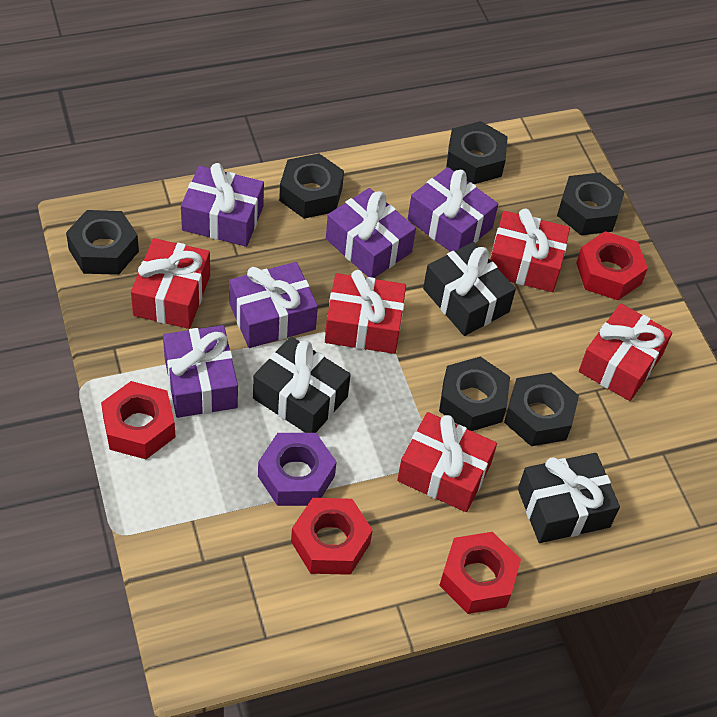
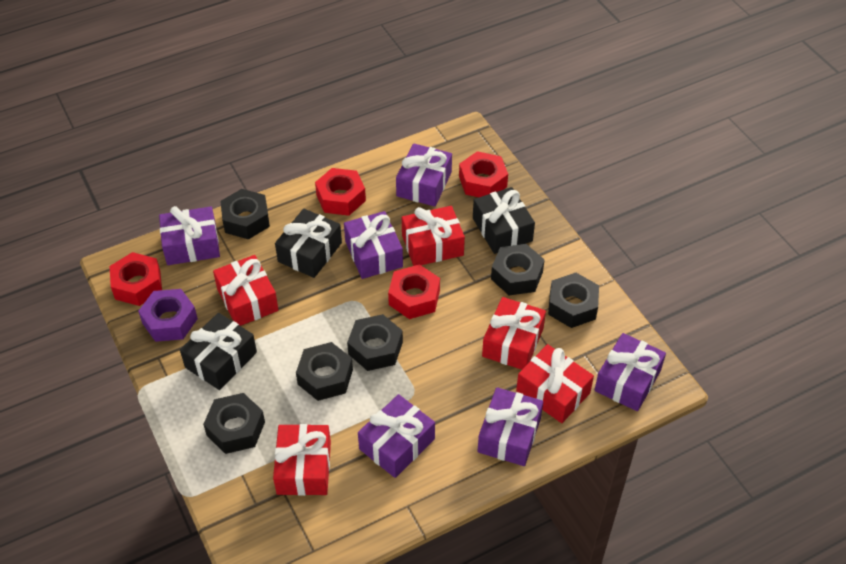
purple gift: 5 -> 6

